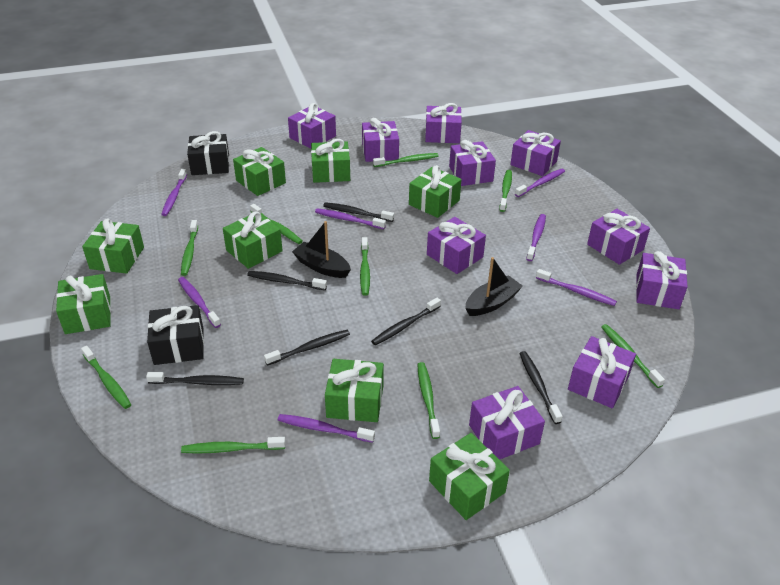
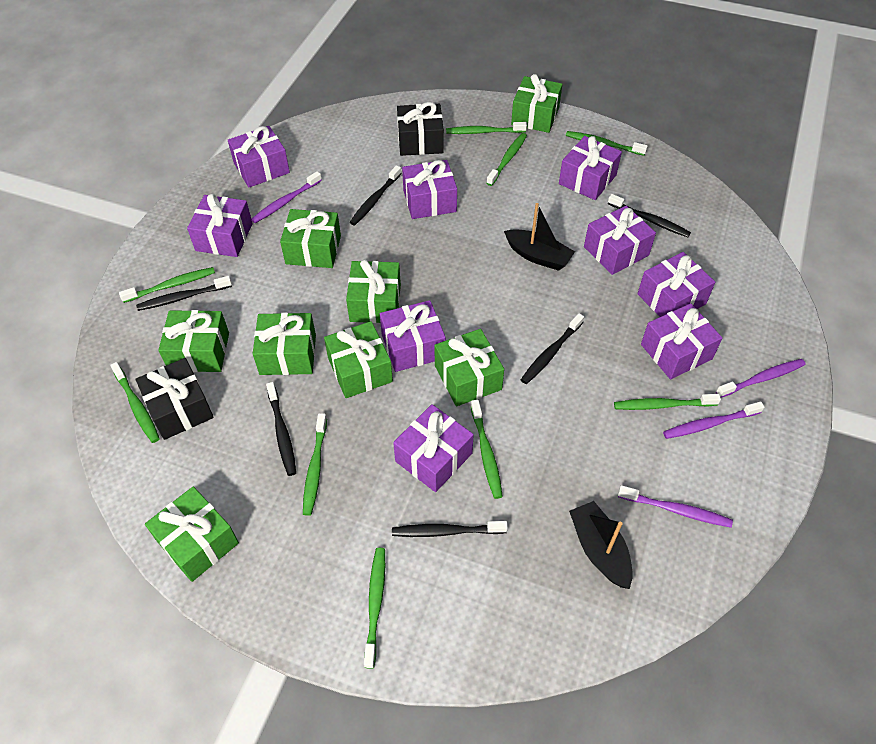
purple gift: 10 -> 9
purple toothbrush: 7 -> 4

